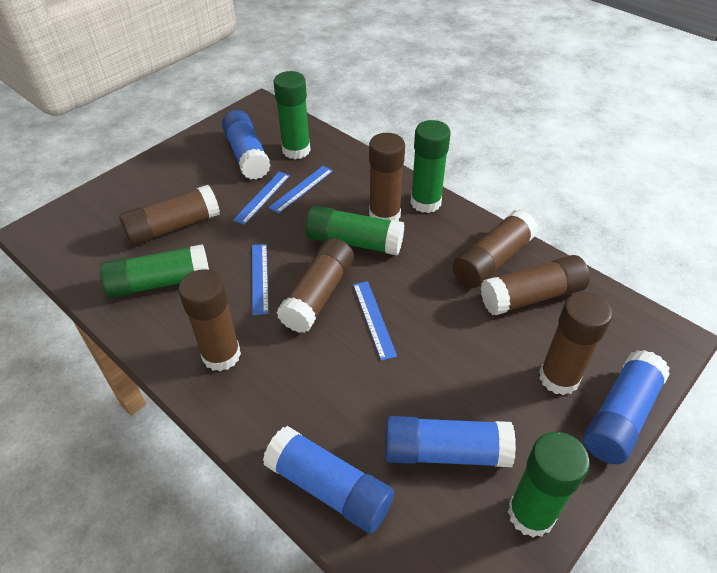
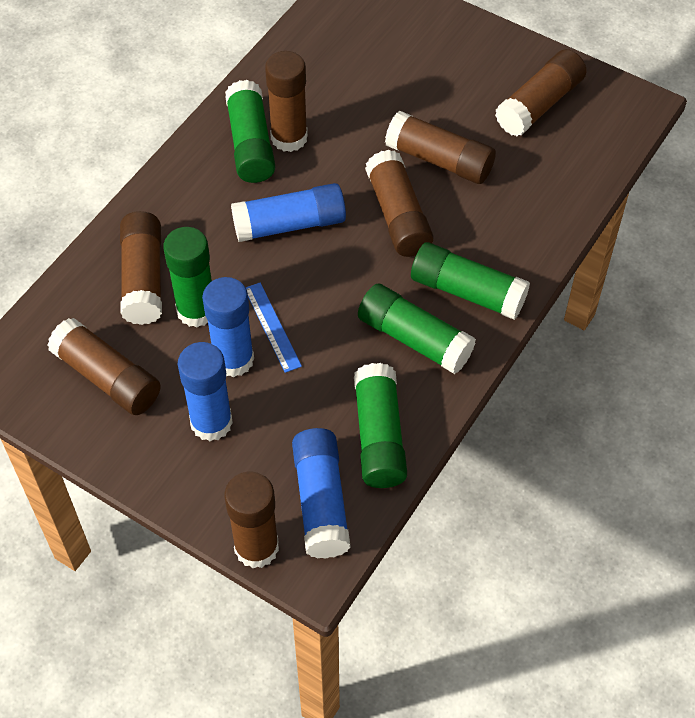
blue ruler: 4 -> 1

